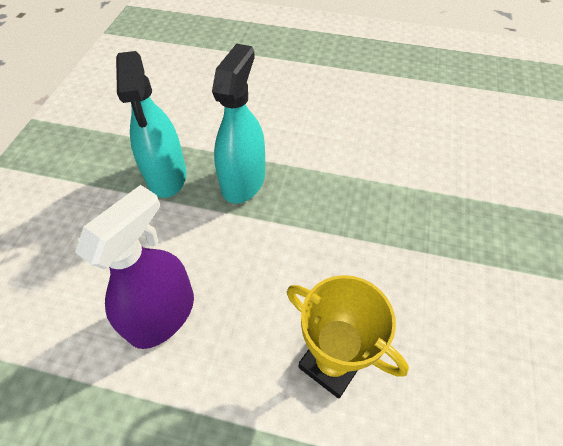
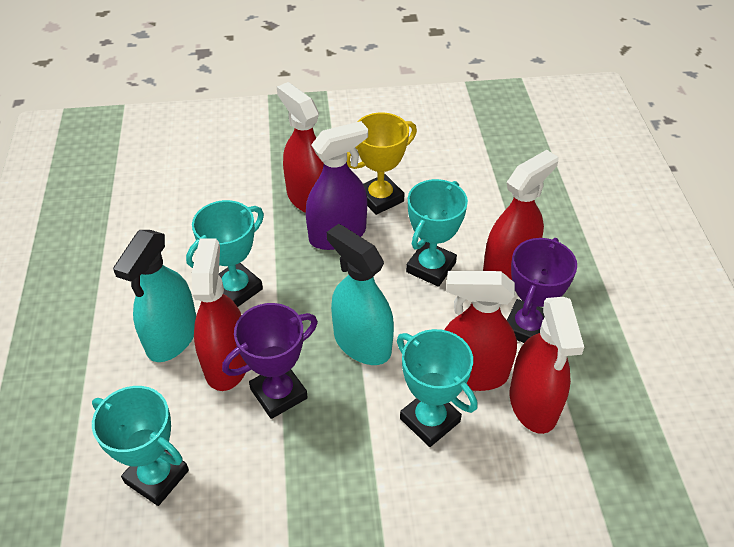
purple trophy: 0 -> 2
red spray bottle: 0 -> 5
turquoise trophy: 0 -> 4

